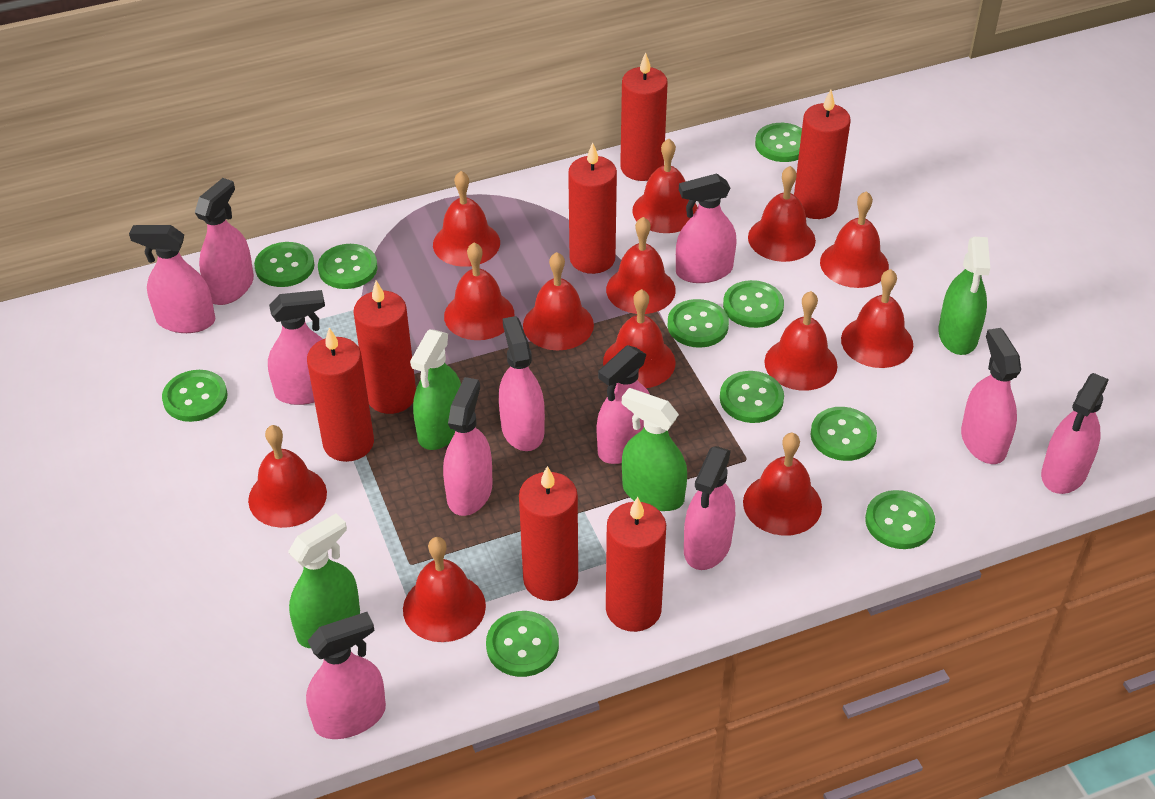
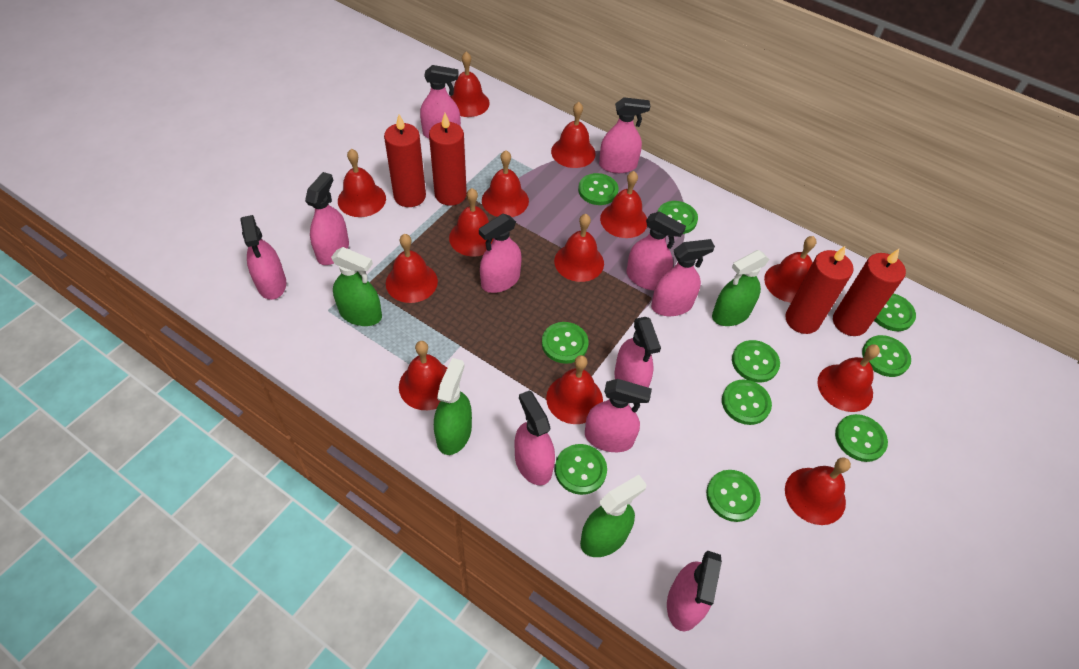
red candle: 7 -> 4

